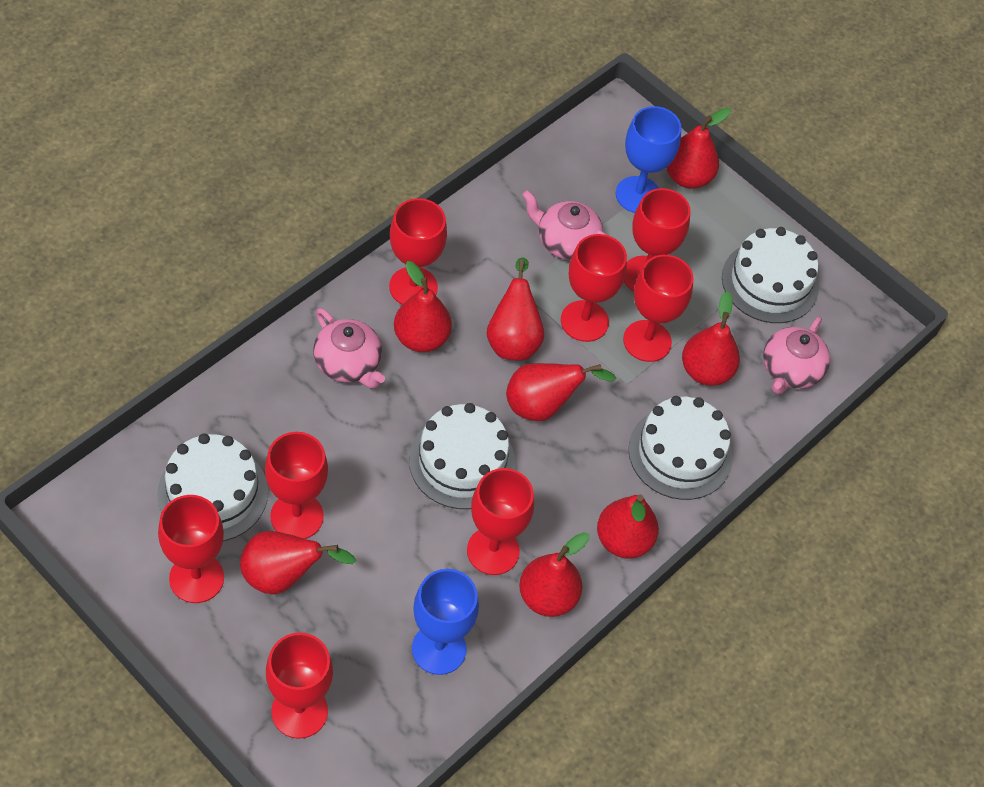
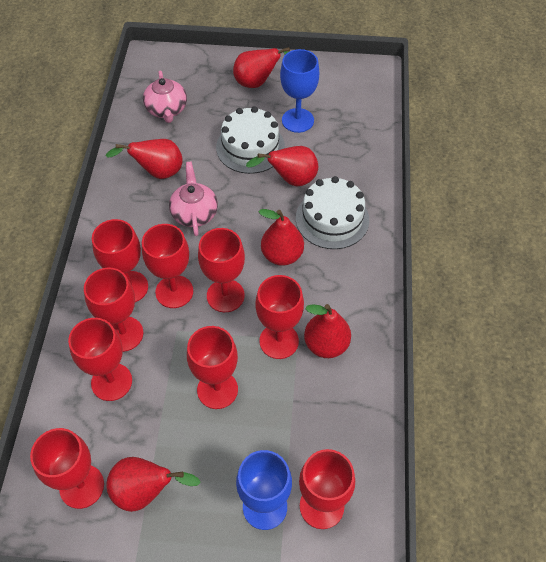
pink teapot: 3 -> 2
red goblet: 8 -> 9
red pear: 8 -> 6
white cake: 4 -> 2

